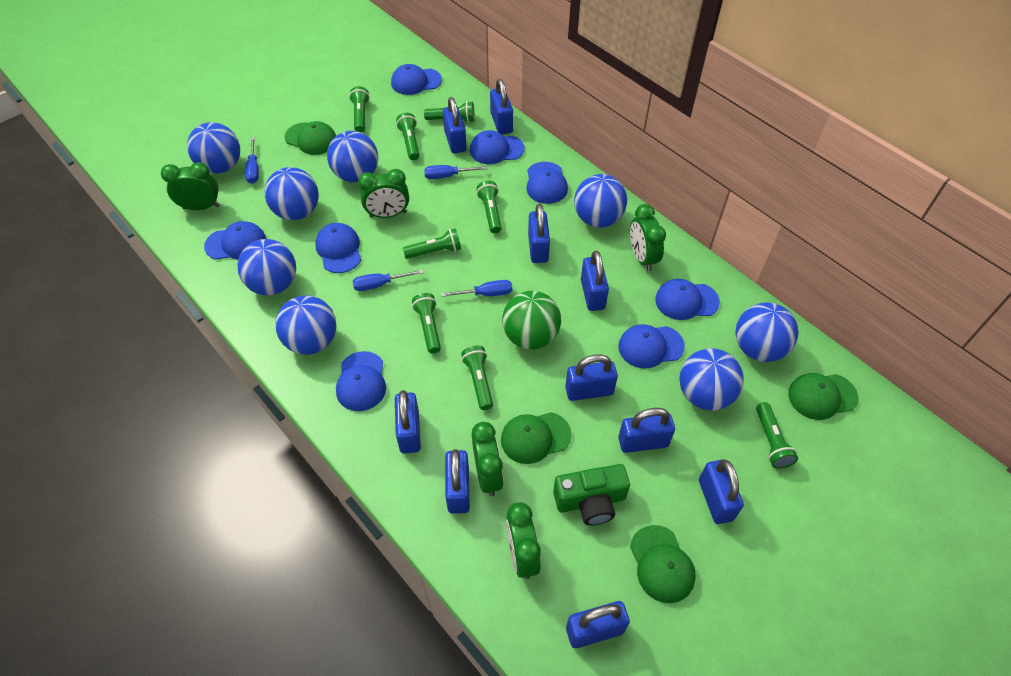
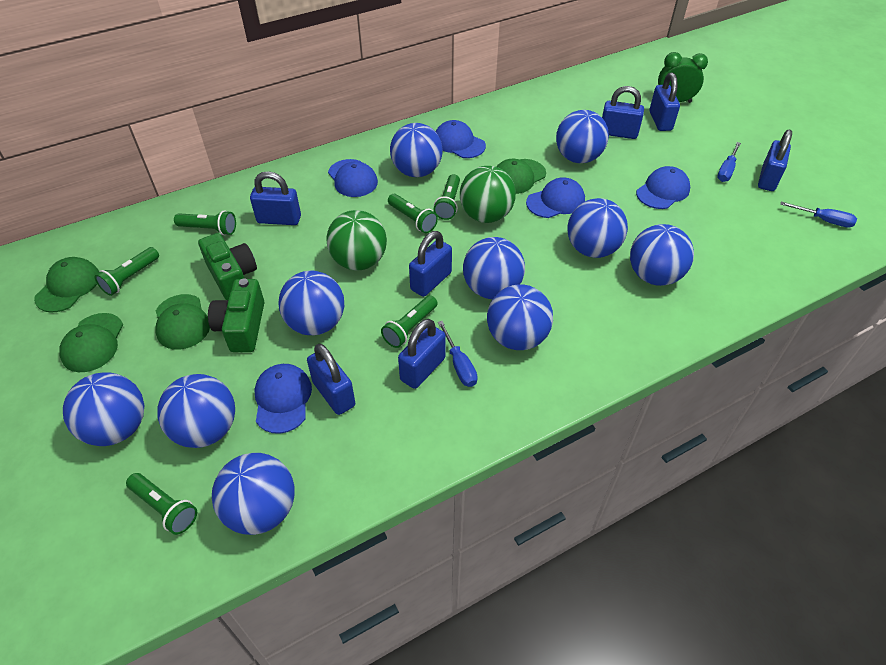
blue ball: 8 -> 10
blue cap: 8 -> 5
blue padlock: 10 -> 7
blue screwdriver: 4 -> 3
green ball: 1 -> 2
green camera: 1 -> 2
green clock: 5 -> 1
green flashlight: 8 -> 6

